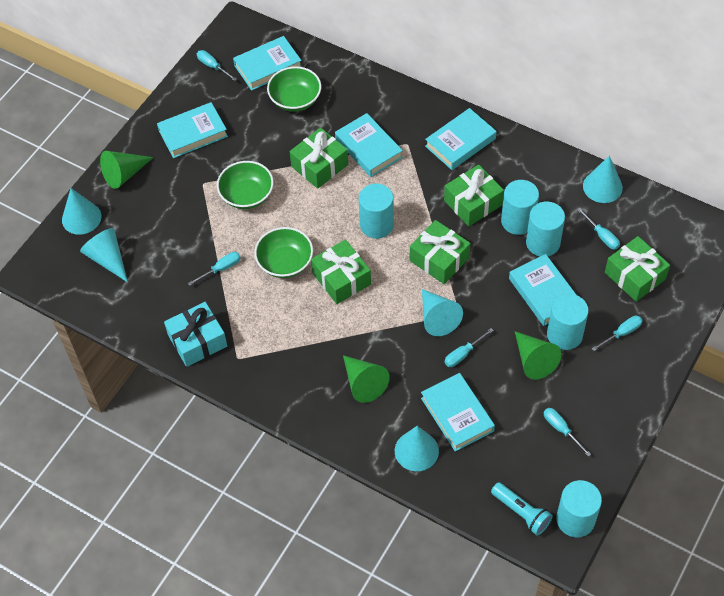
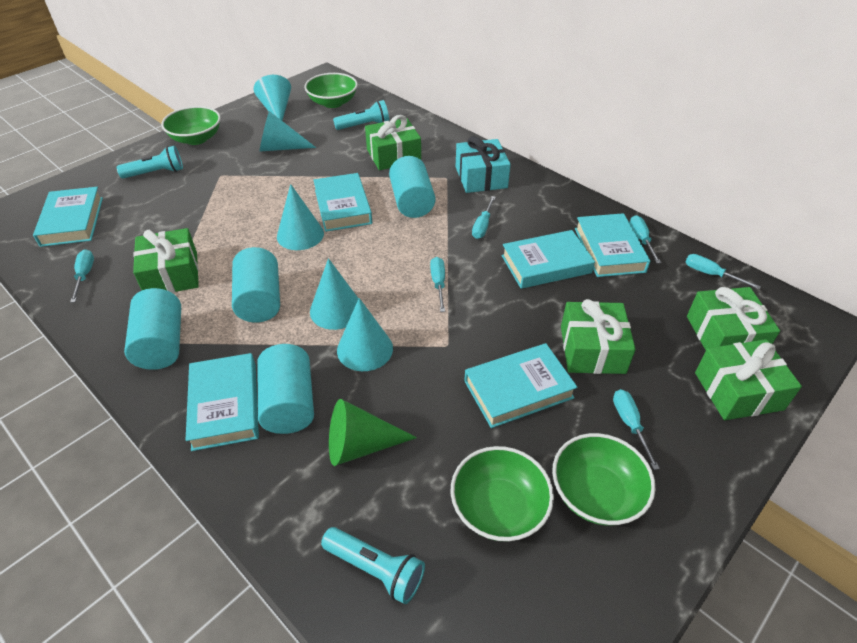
green bowl: 3 -> 4
green cone: 3 -> 1
turquoise cylinder: 5 -> 4
turquoise flashlight: 1 -> 3

